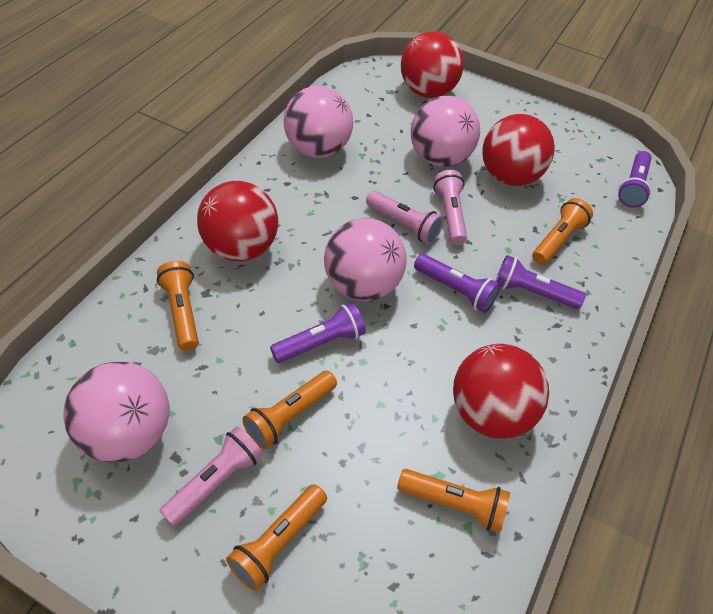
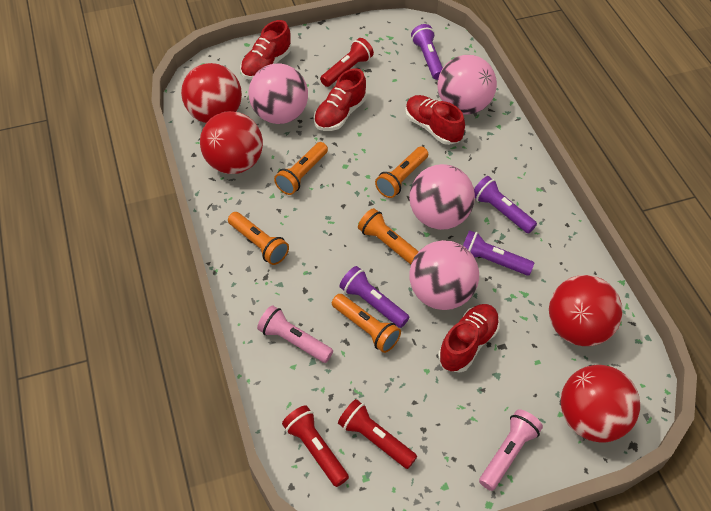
pink flashlight: 3 -> 2
red flashlight: 0 -> 3
red shoe: 0 -> 4

